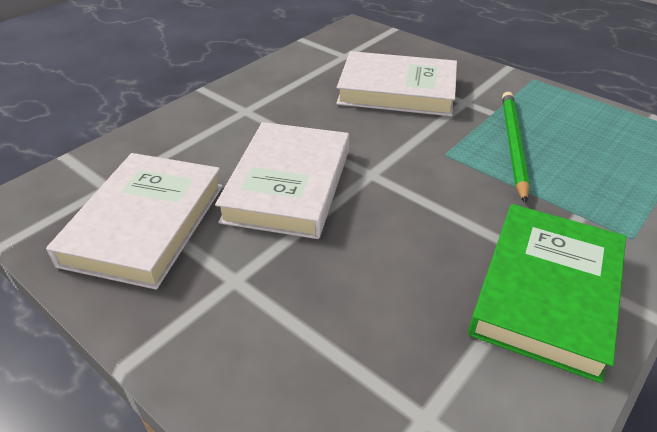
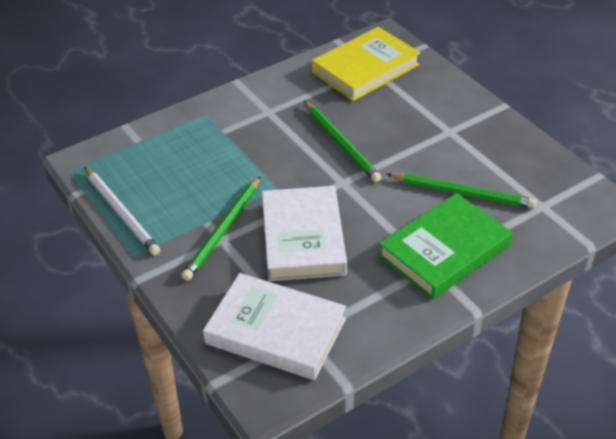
green pencil: 1 -> 3
white book: 3 -> 2
white pencil: 0 -> 1
yellow book: 0 -> 1

